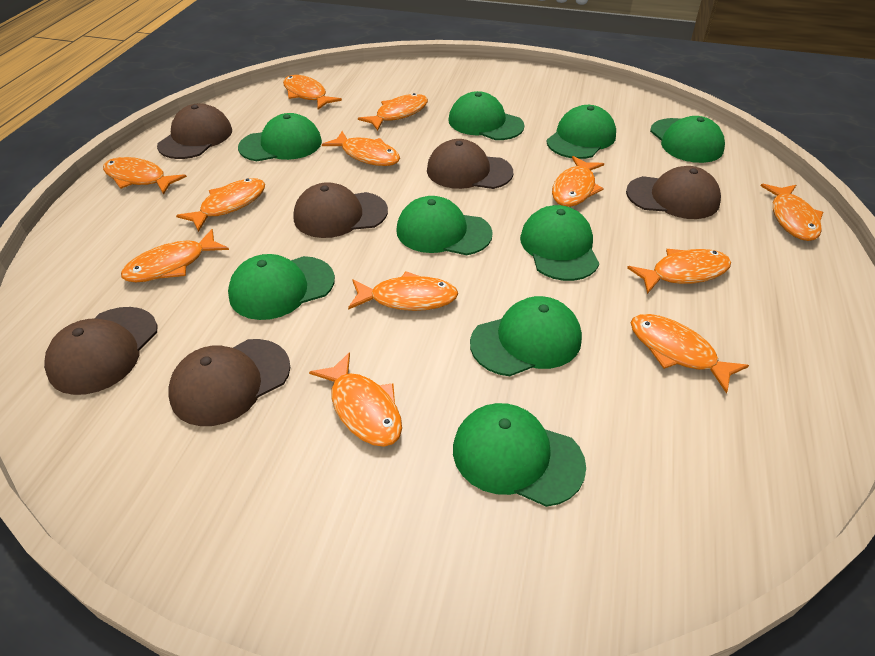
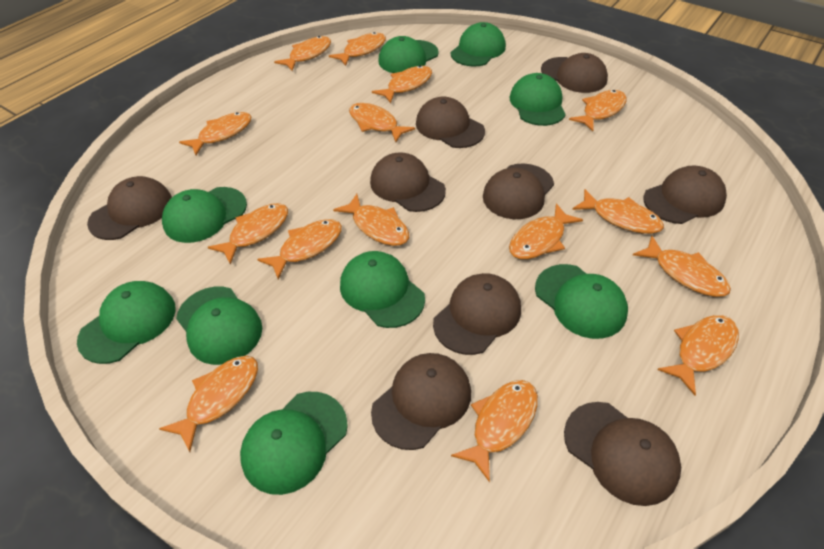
brown cap: 6 -> 9
orange fish: 12 -> 15

